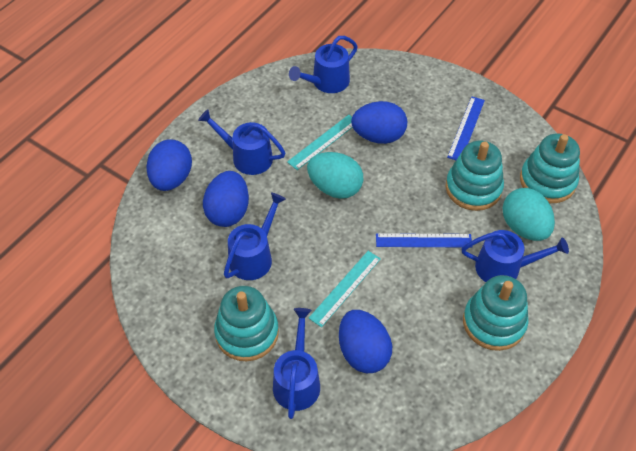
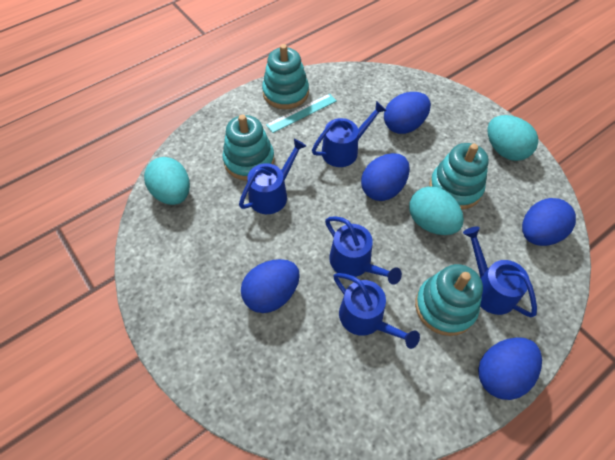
blue egg: 4 -> 5
blue ruler: 2 -> 0
turquoise egg: 2 -> 3
turquoise ruler: 2 -> 1

